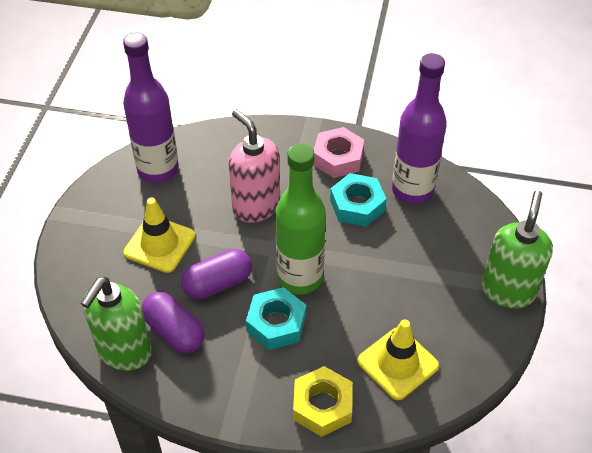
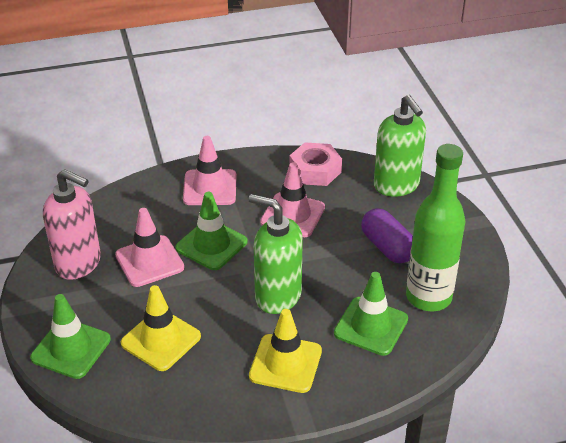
green traffic cone: 0 -> 3
pink traffic cone: 0 -> 3
purple bottle: 2 -> 0
purple capsule: 2 -> 1
turquoise nut: 2 -> 0
yellow nut: 1 -> 0

